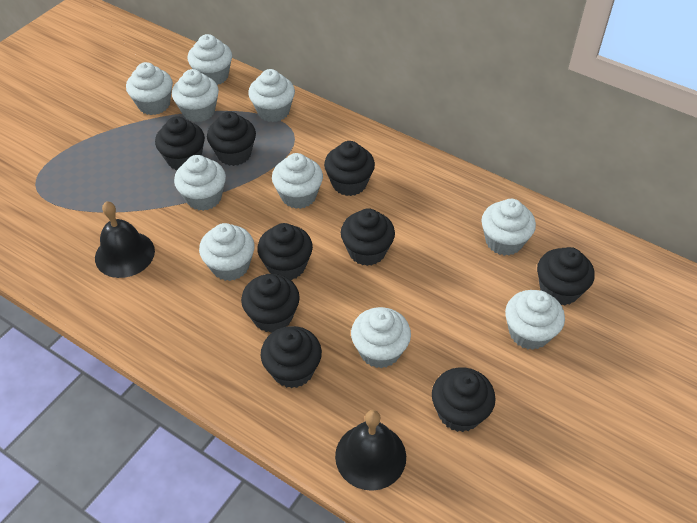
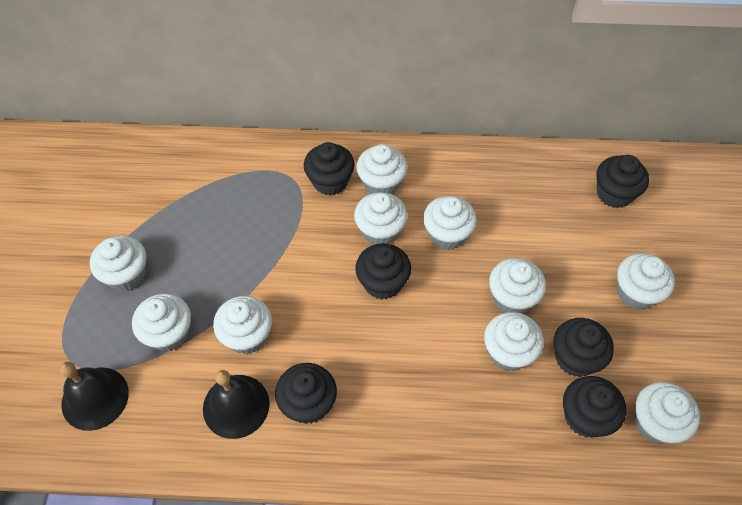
black cupcake: 9 -> 6

